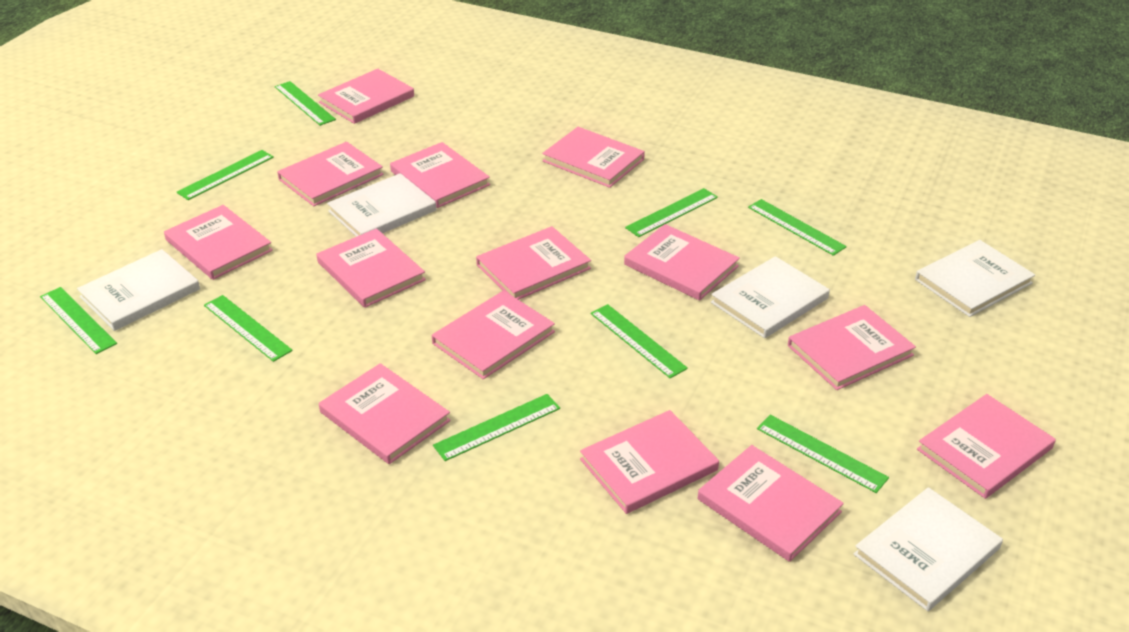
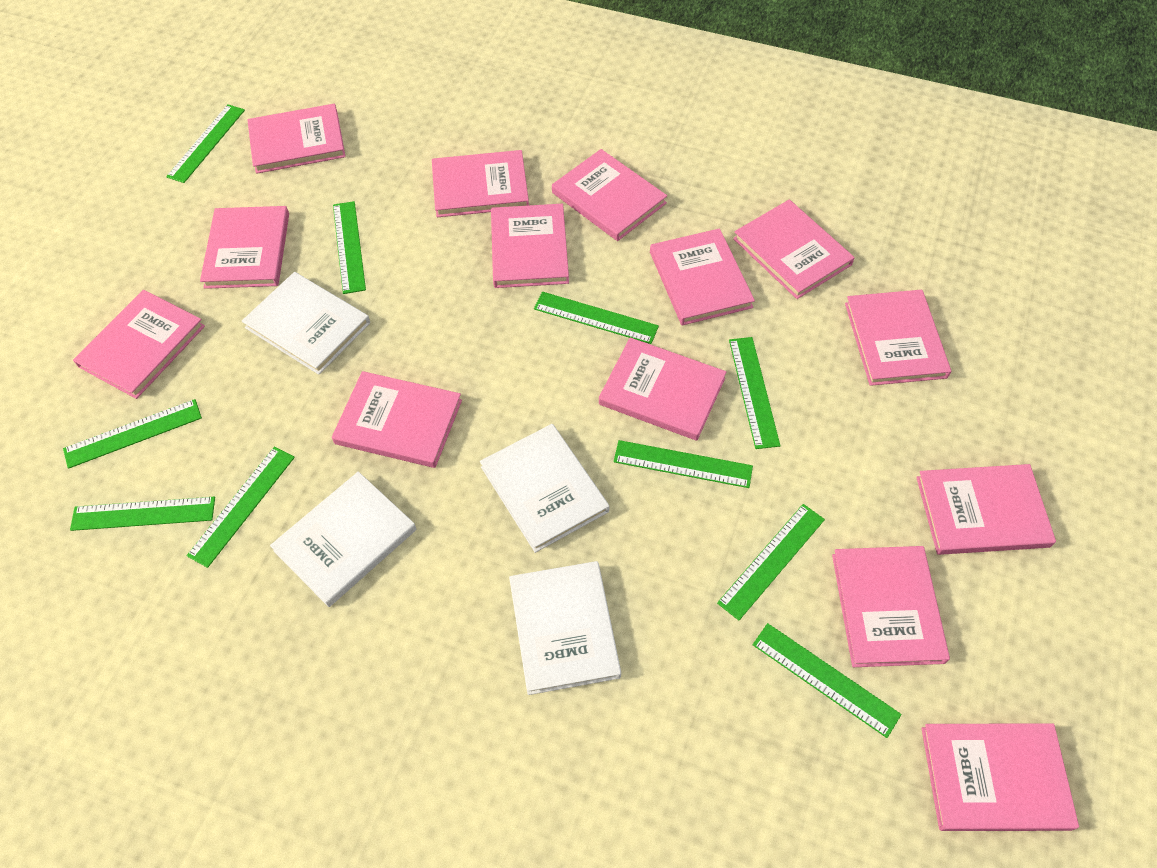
green ruler: 9 -> 10
white book: 5 -> 4

